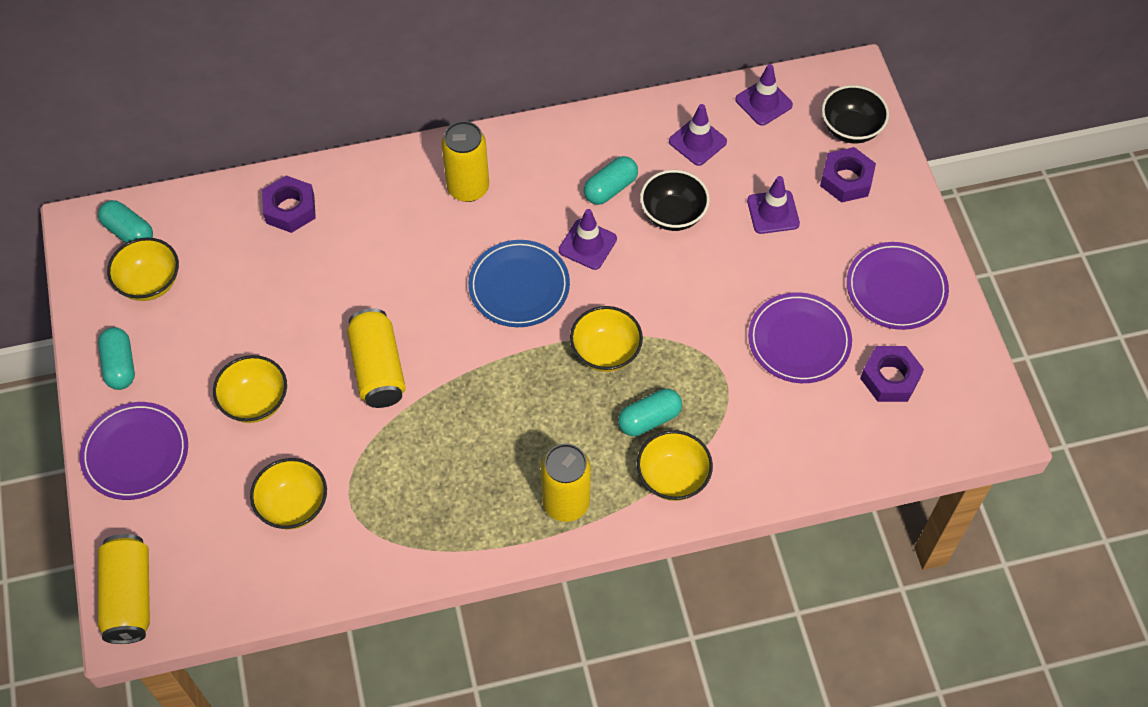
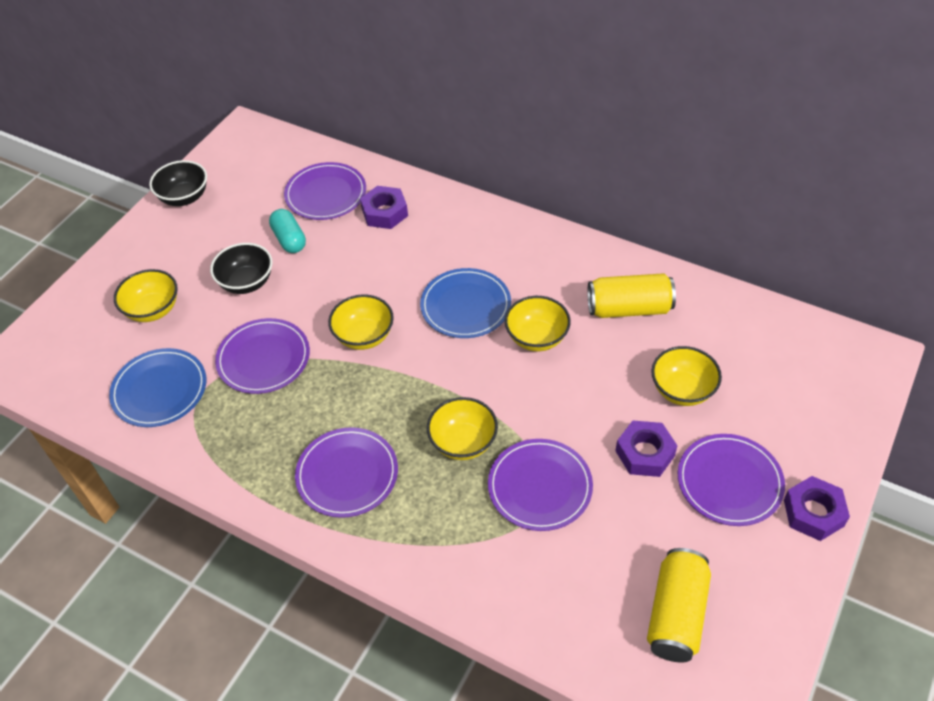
blue plate: 1 -> 2
purple plate: 3 -> 5
purple traffic cone: 4 -> 0
turquoise capsule: 4 -> 1
yellow can: 4 -> 2

